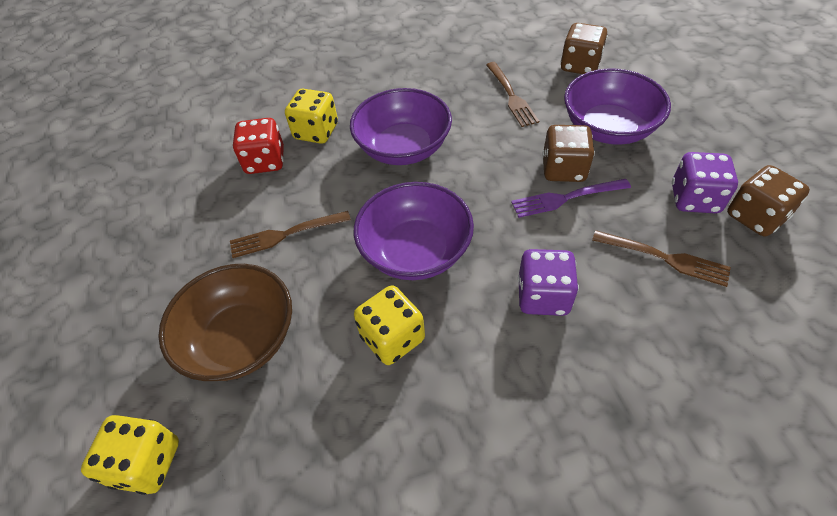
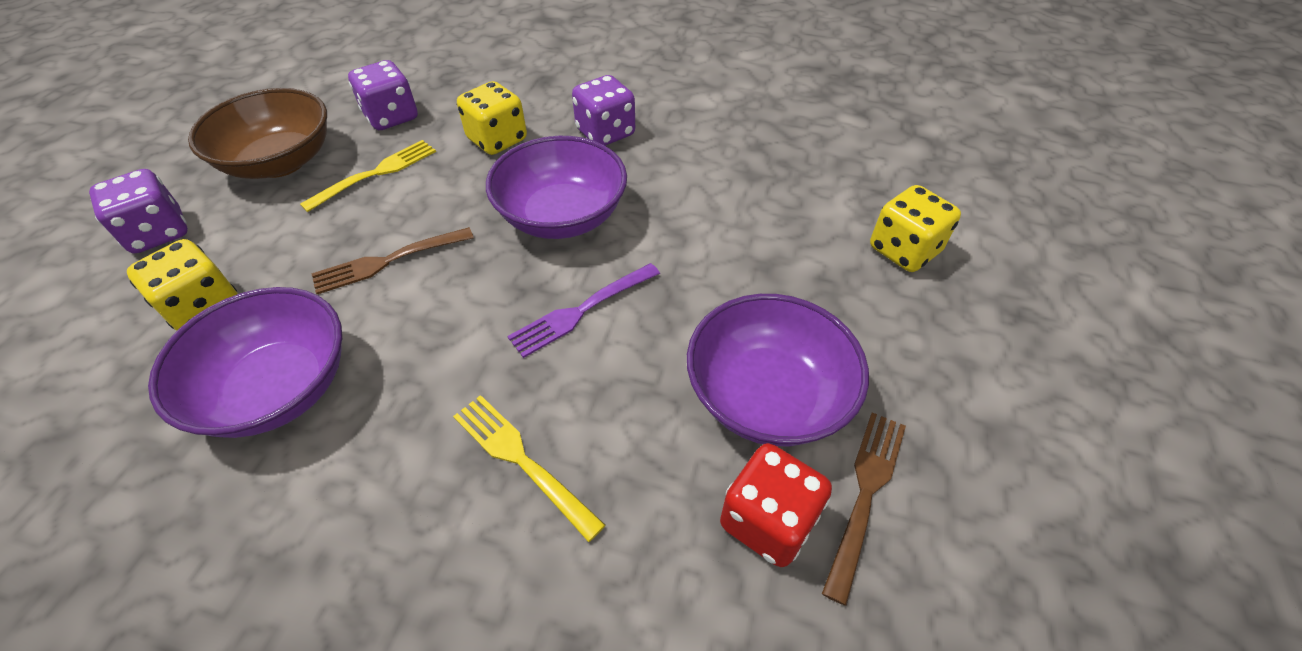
brown dice: 3 -> 0
brown fork: 3 -> 2
purple dice: 2 -> 3
yellow fork: 0 -> 2

